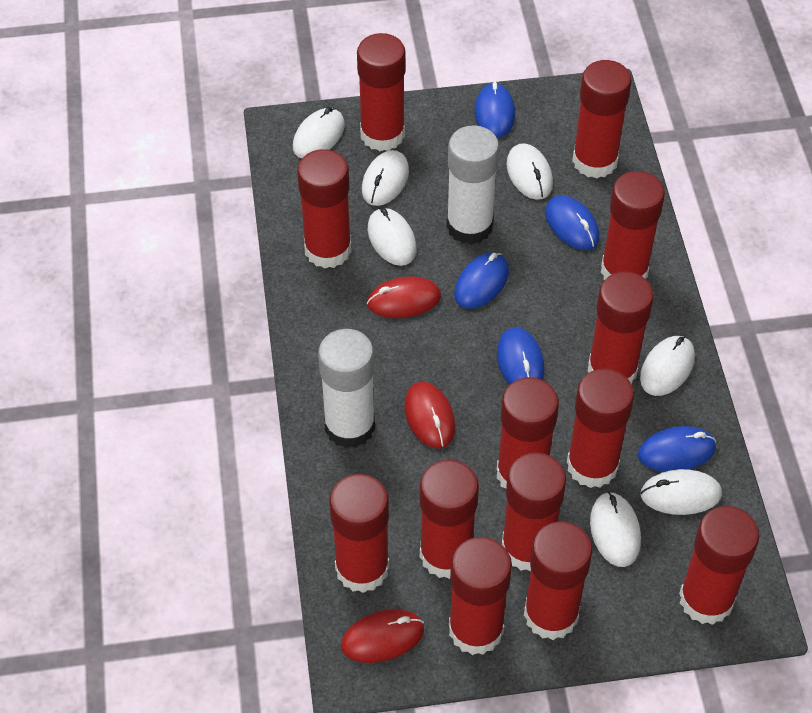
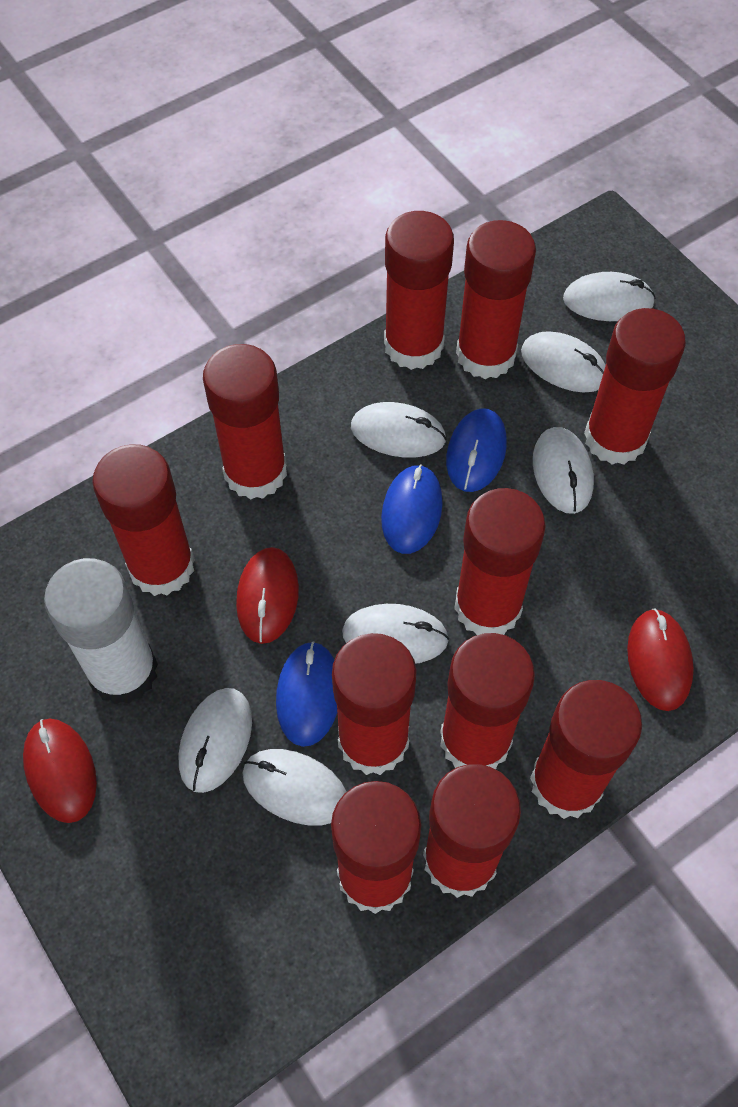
blue mouse: 5 -> 3
red glue stick: 13 -> 11
white glue stick: 2 -> 1

